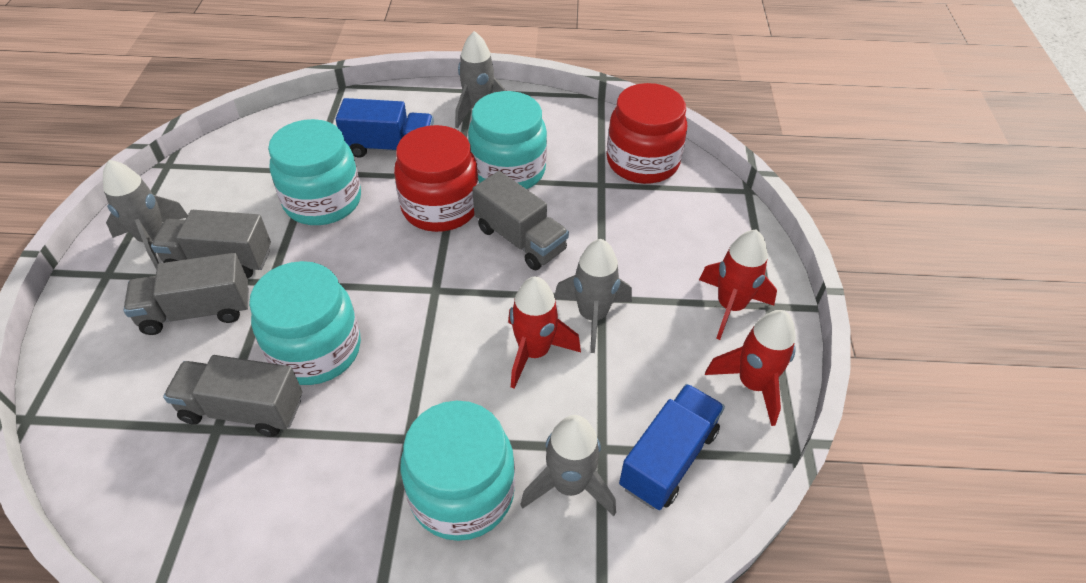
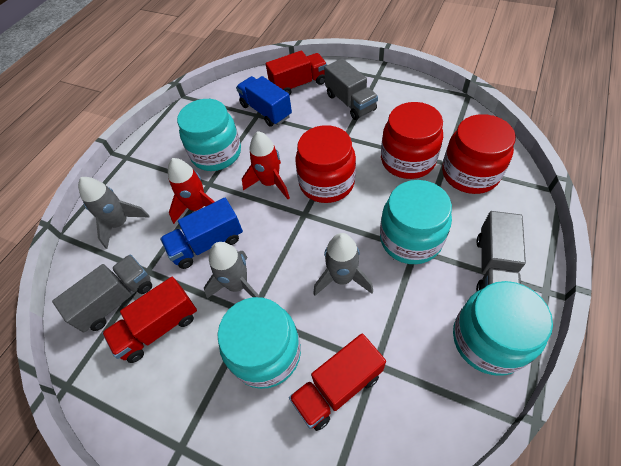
grey rocket: 4 -> 3
grey truck: 4 -> 3
red jar: 2 -> 3
red rocket: 3 -> 2
red truck: 0 -> 3

